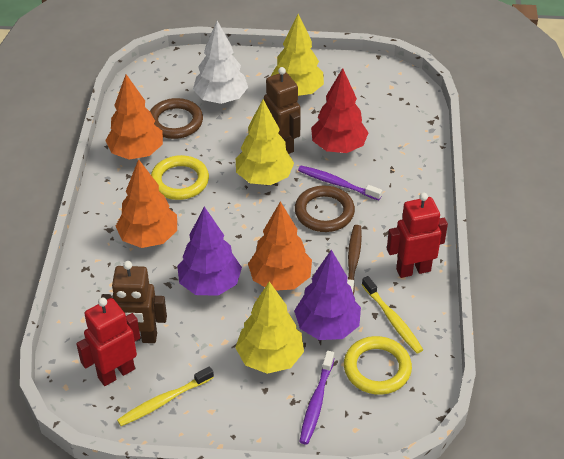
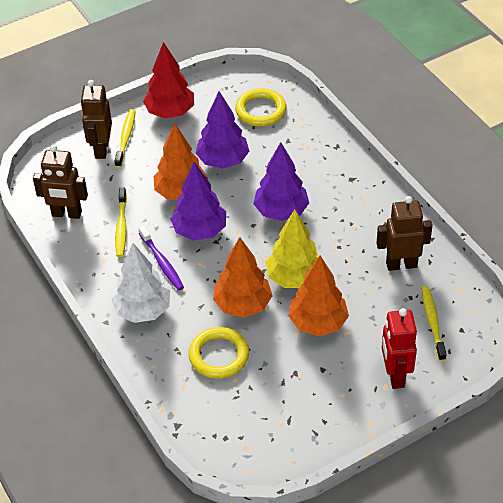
brown ring: 2 -> 0
brown robot: 2 -> 3
brown toothbrush: 1 -> 0
purple toothbrush: 2 -> 1
purple tree: 2 -> 3
red robot: 2 -> 1
yellow toothbrush: 2 -> 3
yellow tree: 3 -> 1

